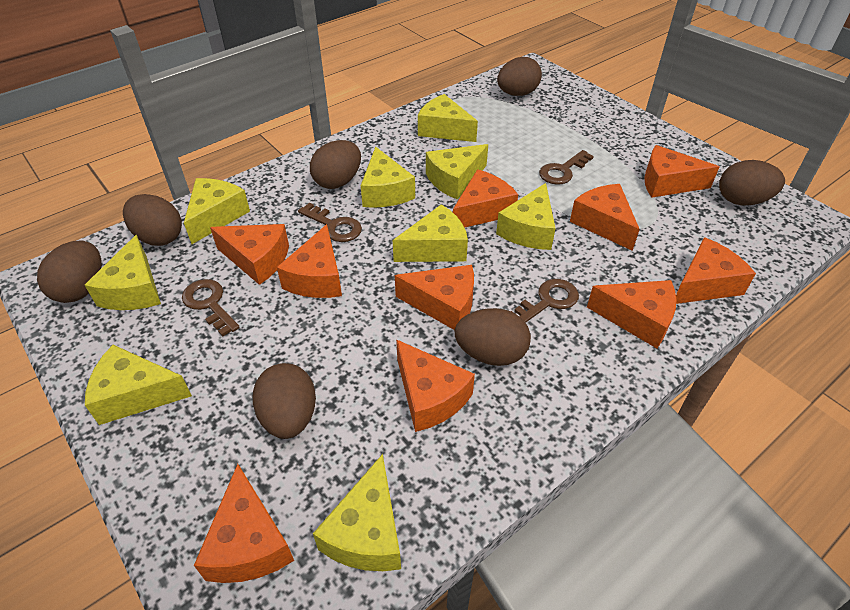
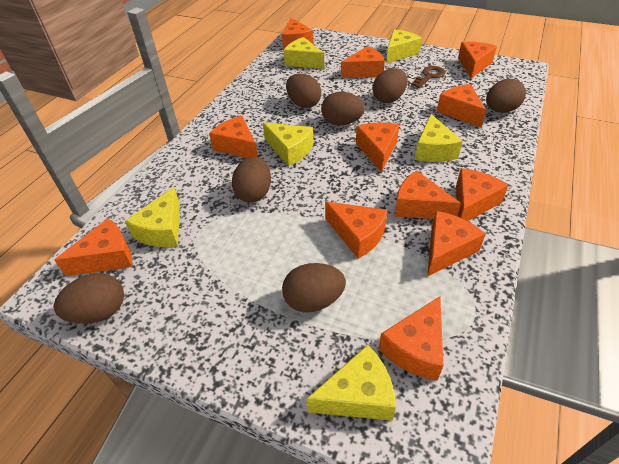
brown key: 4 -> 1
orange cheese: 10 -> 12
yellow cheese: 9 -> 6

